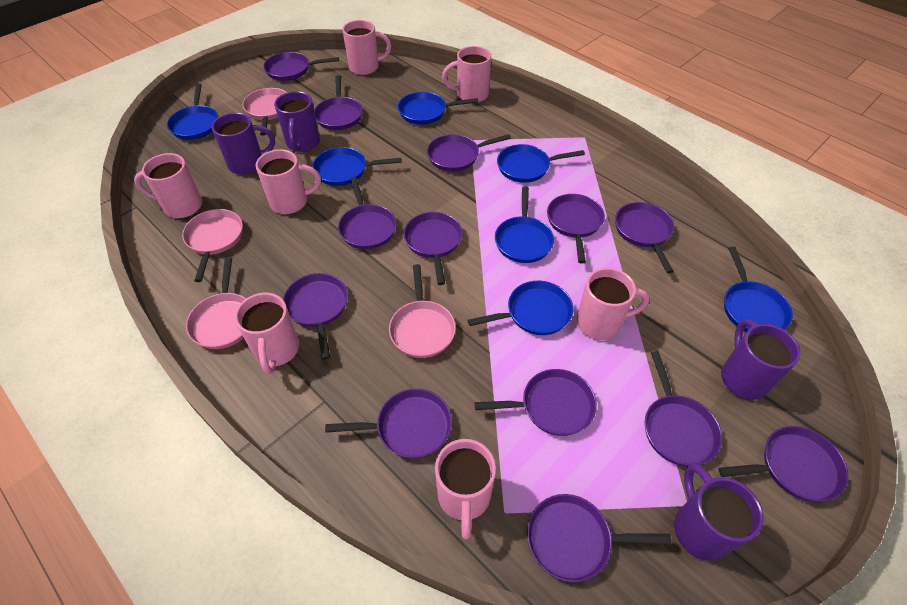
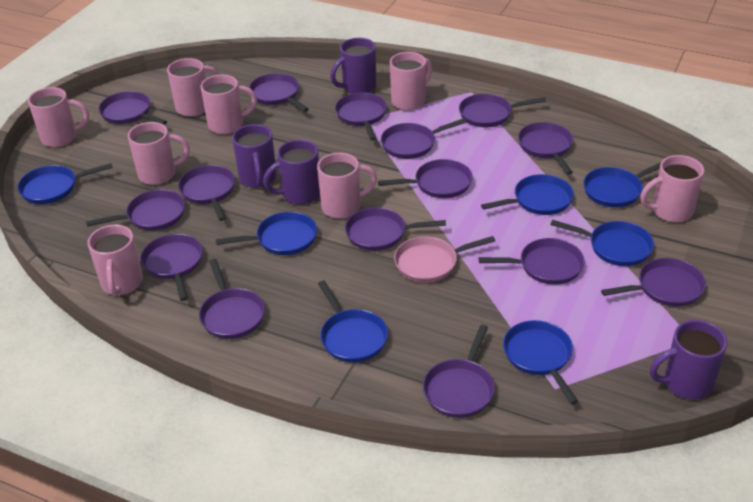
pink mug: 7 -> 8
pink pan: 4 -> 1
purple pan: 13 -> 15

